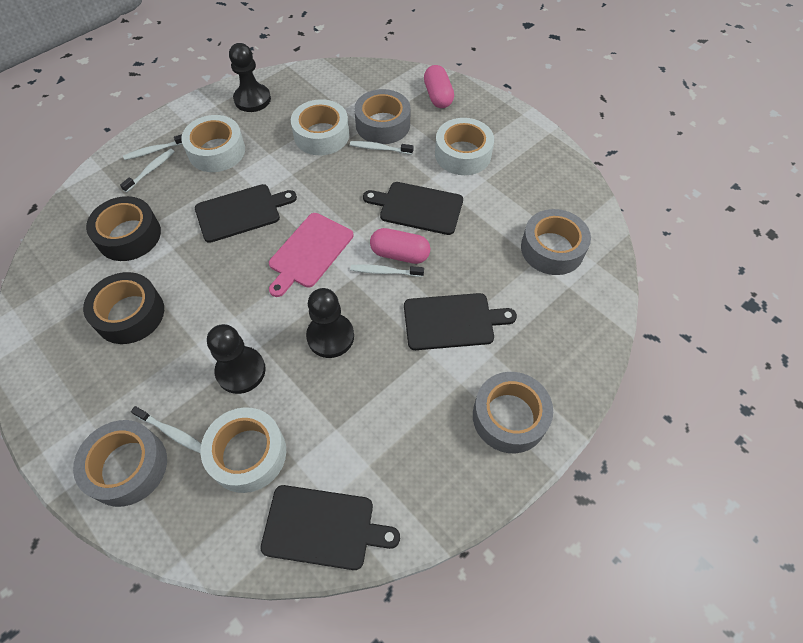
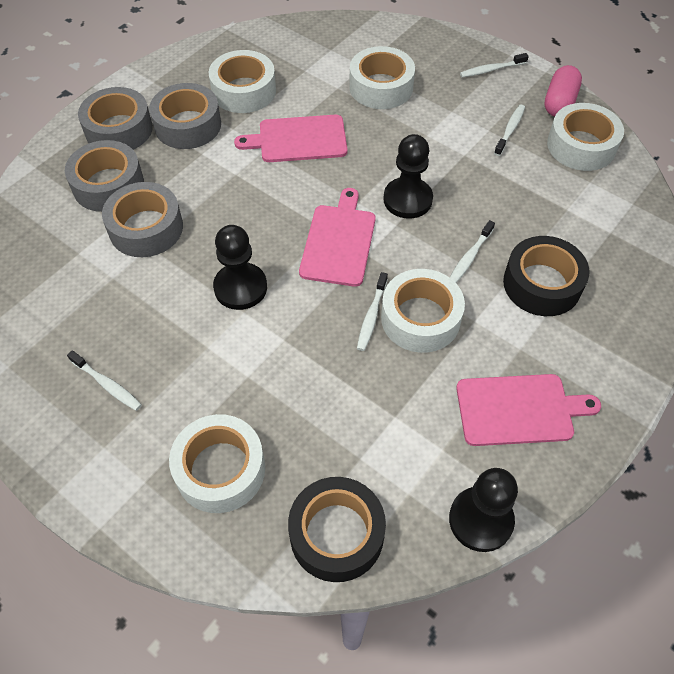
black cutting board: 4 -> 0
pink capsule: 2 -> 1
pink cutting board: 1 -> 3
white tape: 4 -> 5

